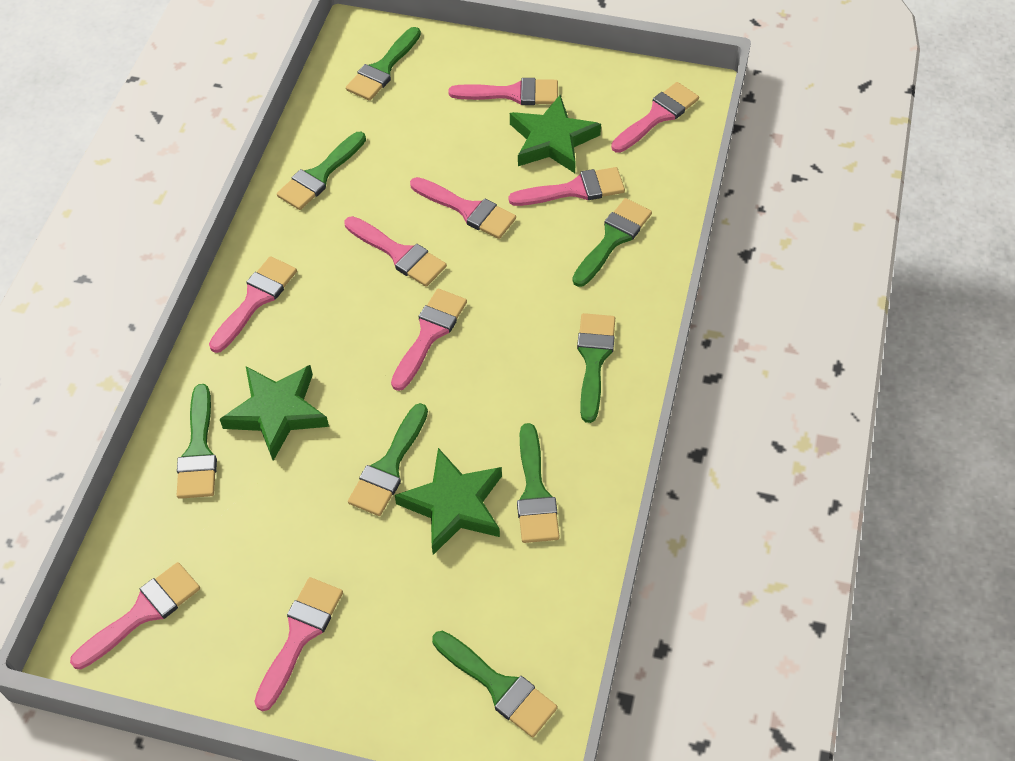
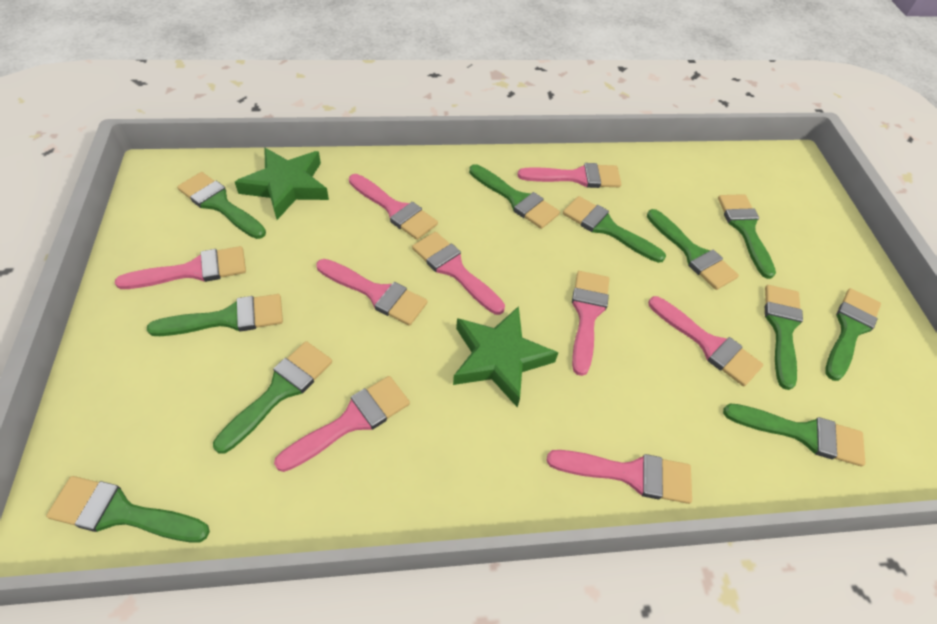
green brush: 8 -> 11
green star: 3 -> 2

